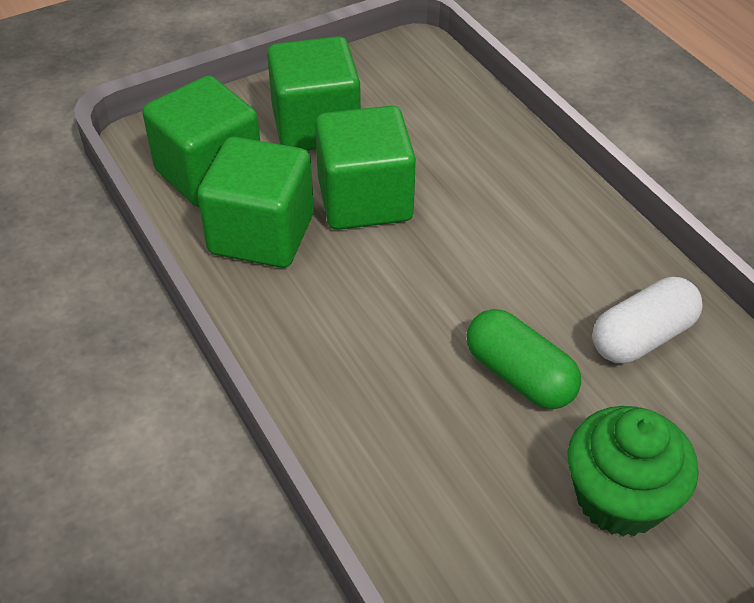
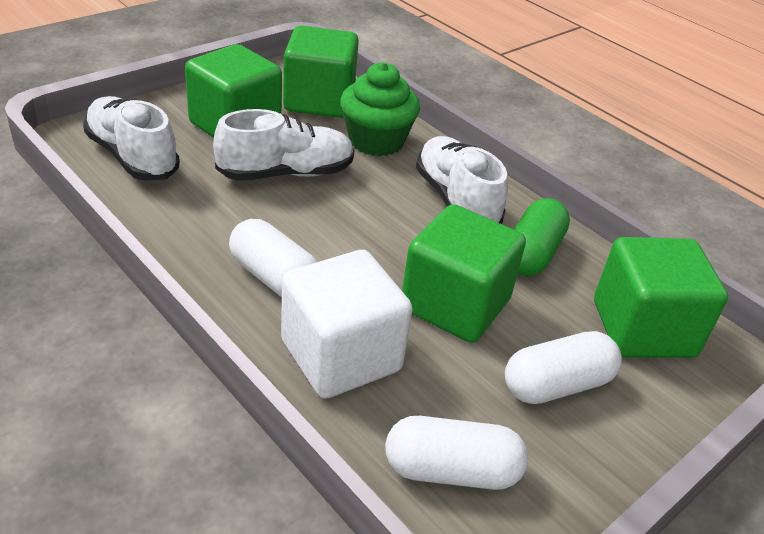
white capsule: 1 -> 3
white cube: 0 -> 1
white shoe: 0 -> 3

